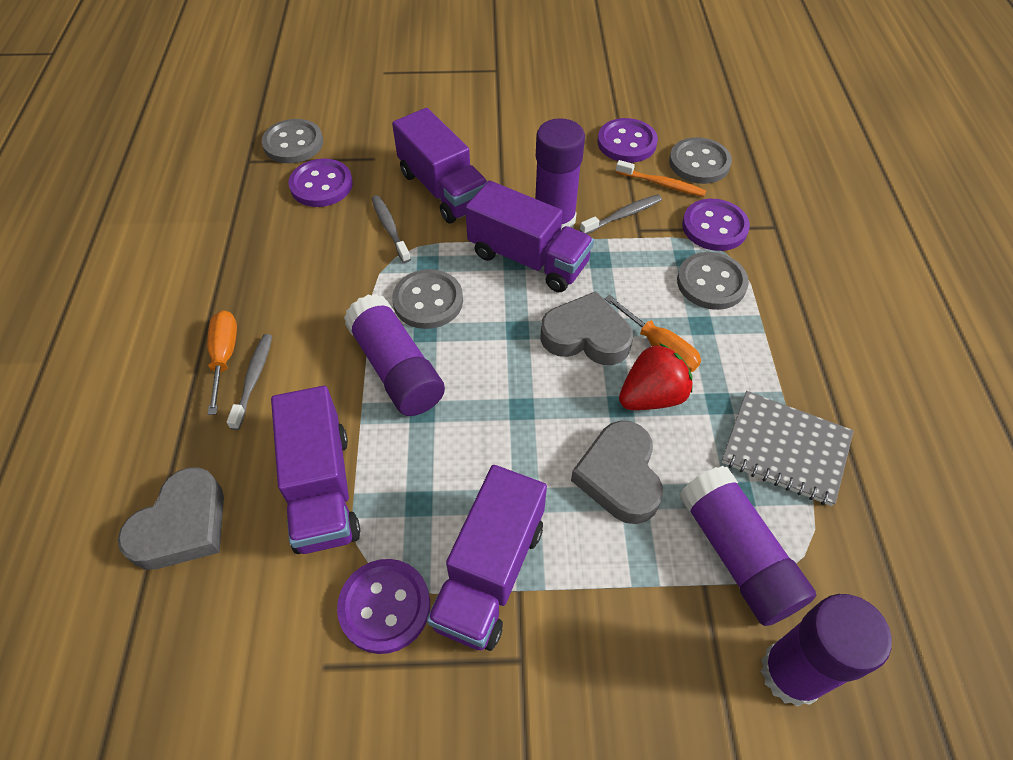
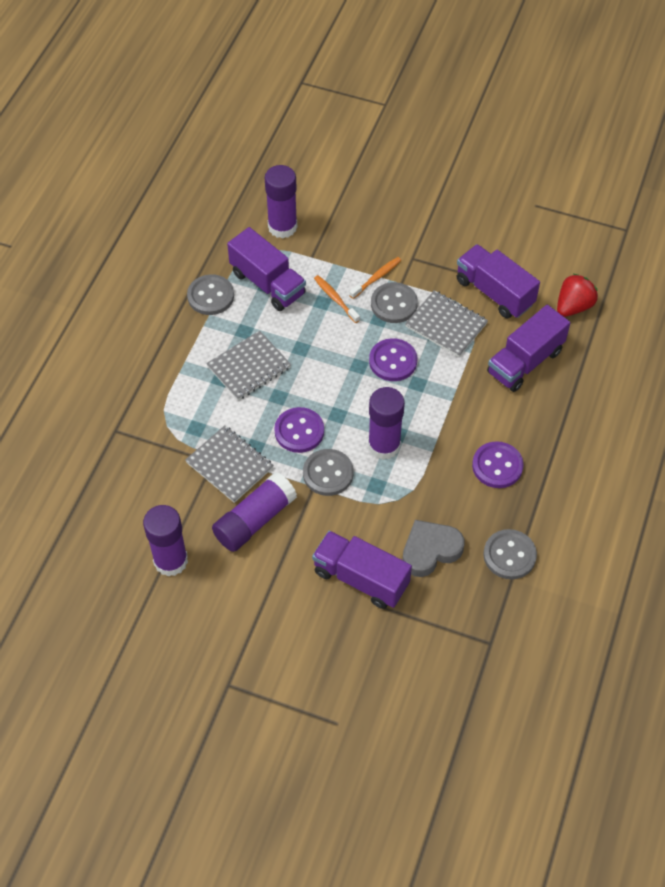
grey heart: 3 -> 1
grey notebook: 1 -> 3
grey toothbrush: 3 -> 0
orange screwdriver: 2 -> 0
orange toothbrush: 1 -> 2
purple button: 4 -> 3

